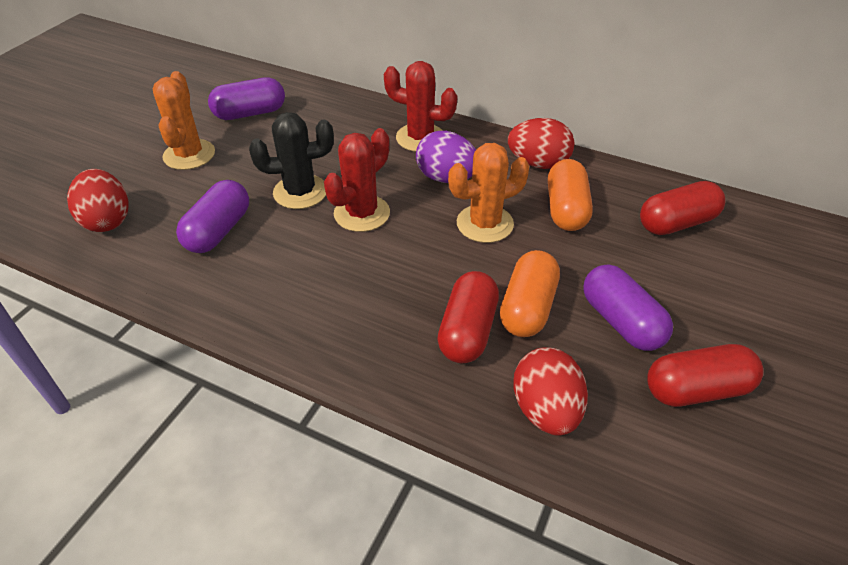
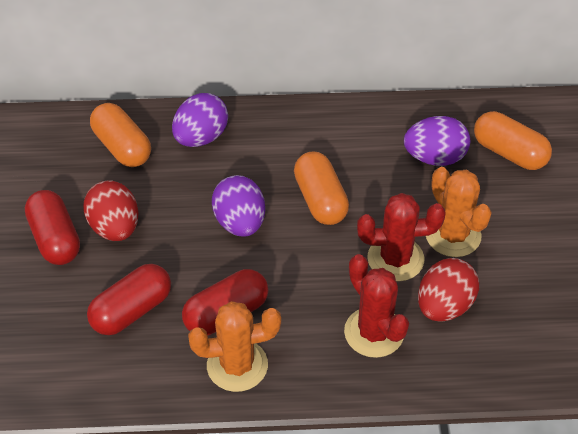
black cactus: 1 -> 0
orange capsule: 2 -> 3
purple capsule: 3 -> 0
purple egg: 1 -> 3
red egg: 3 -> 2

